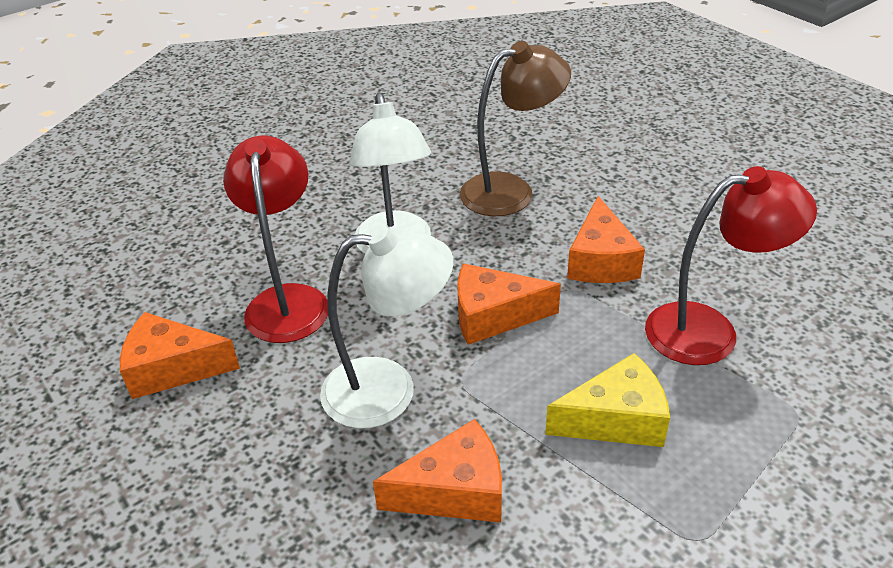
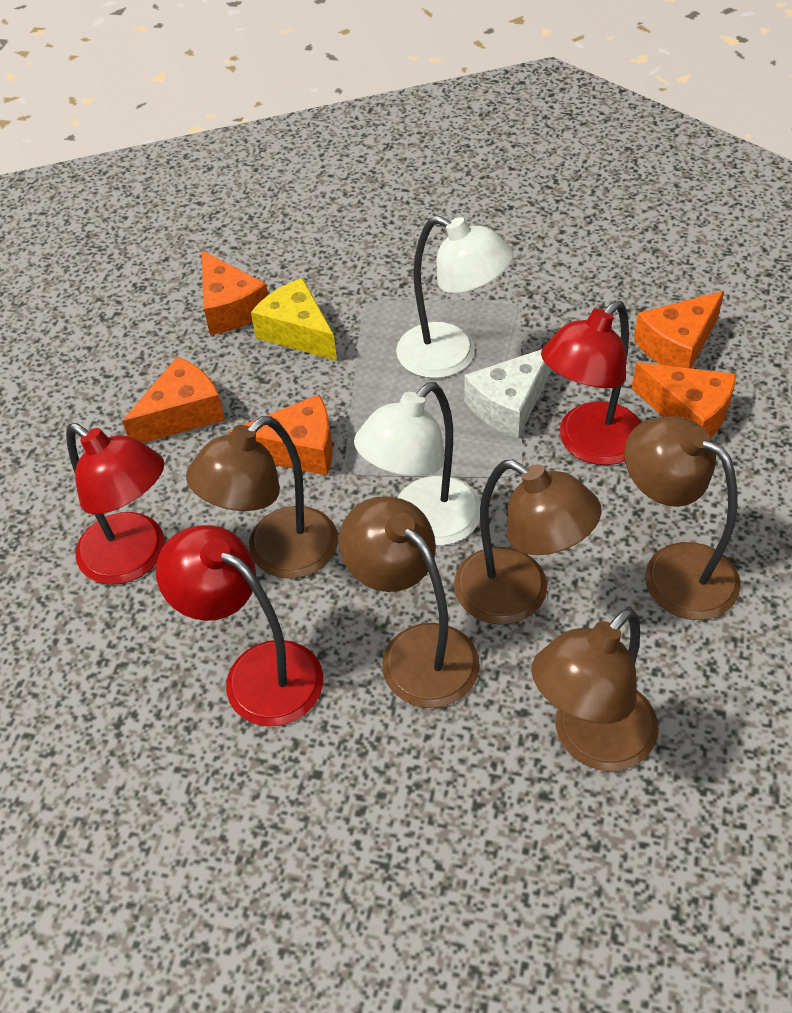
brown lamp: 1 -> 5
orange cheese: 4 -> 5
red lamp: 2 -> 3
white cheese: 0 -> 1

